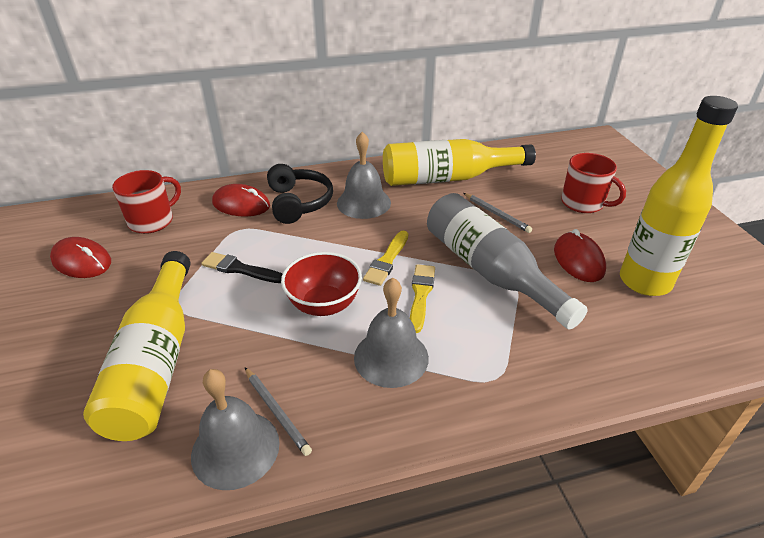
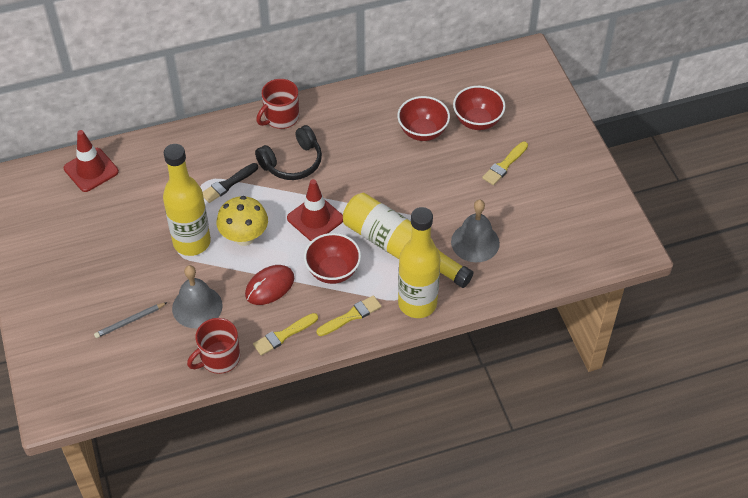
grey bell: 3 -> 2
grey bottle: 1 -> 0
grey pencil: 2 -> 1
red bowl: 1 -> 3
red mouse: 3 -> 1
red traffic cone: 0 -> 2
yellow brush: 2 -> 3
yellow mushroom: 0 -> 1

